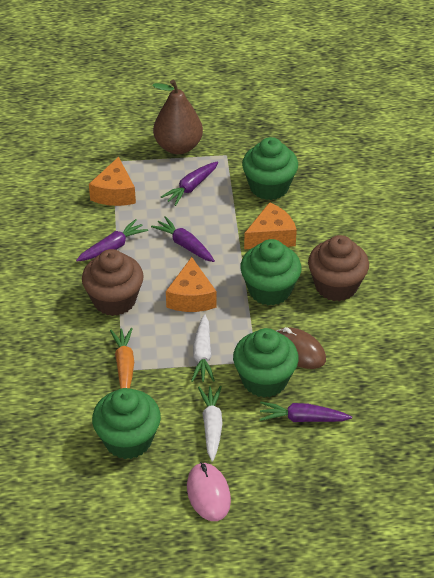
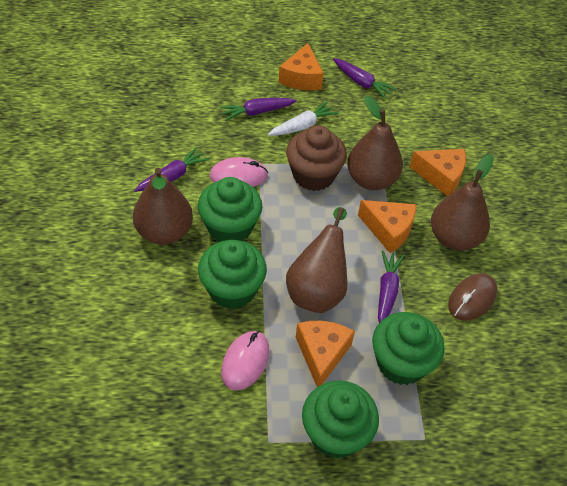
brown cupcake: 2 -> 1
brown pear: 1 -> 4
orange carrot: 1 -> 0
orange cheese: 3 -> 4
pink mouse: 1 -> 2
white carrot: 2 -> 1

